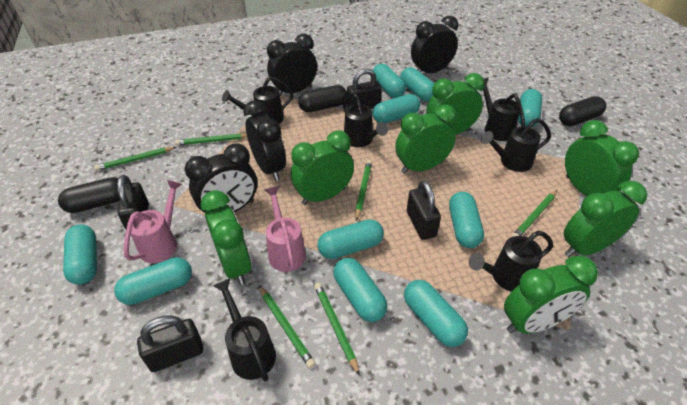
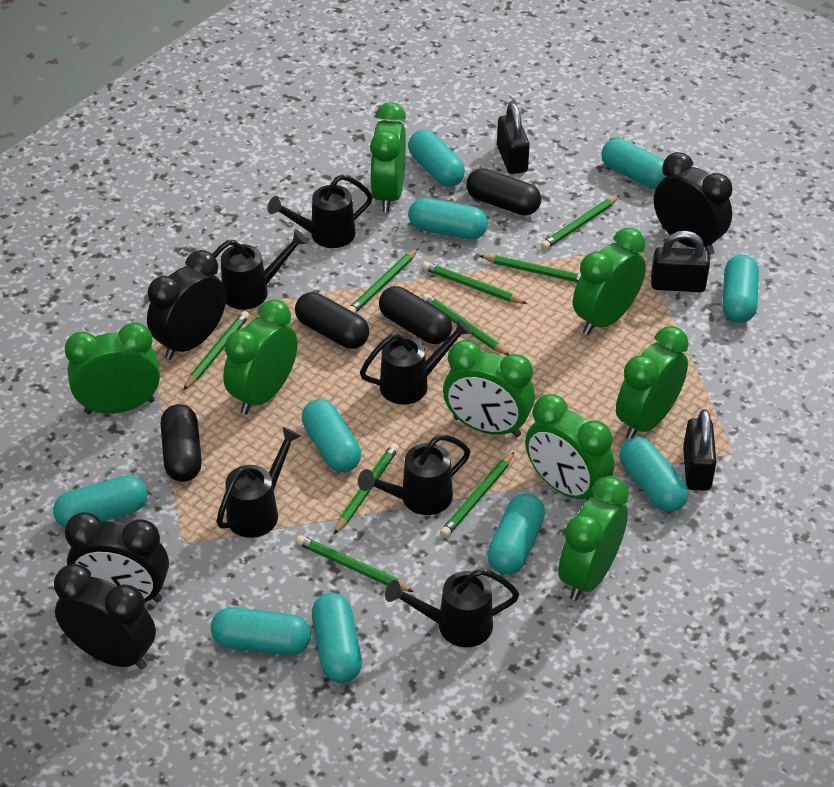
black capsule: 3 -> 4
black padlock: 4 -> 3
green clock: 7 -> 8
green pencil: 6 -> 9
pink watering can: 2 -> 0

